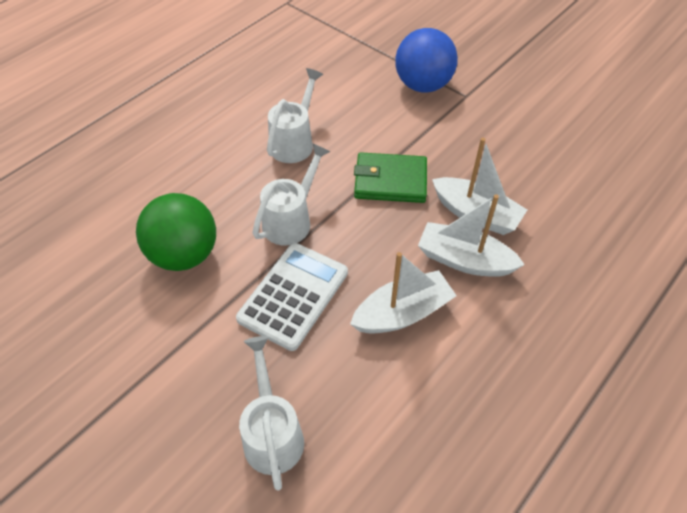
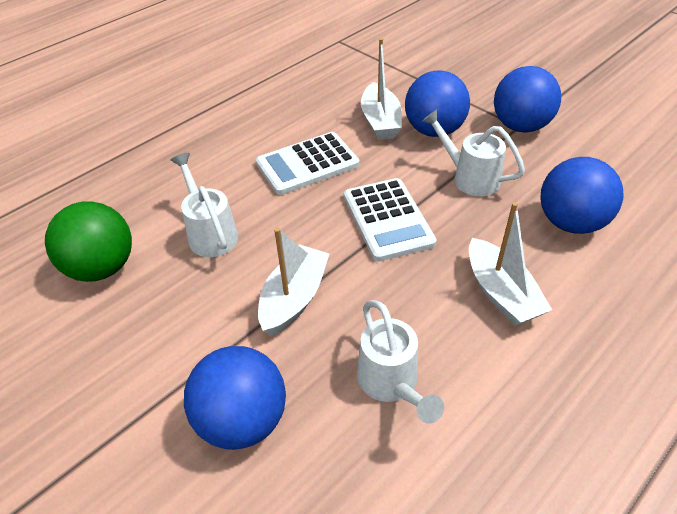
blue ball: 1 -> 4
green wallet: 1 -> 0
white calculator: 1 -> 2

